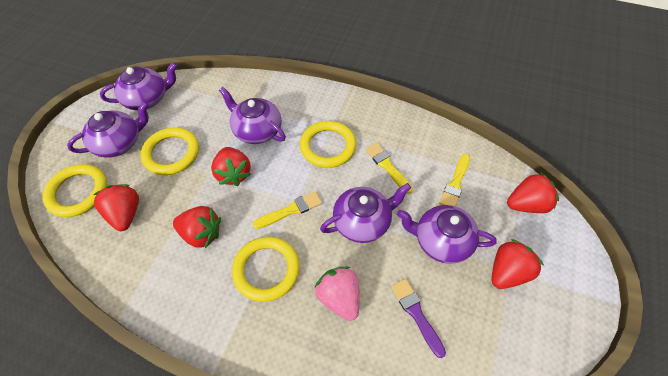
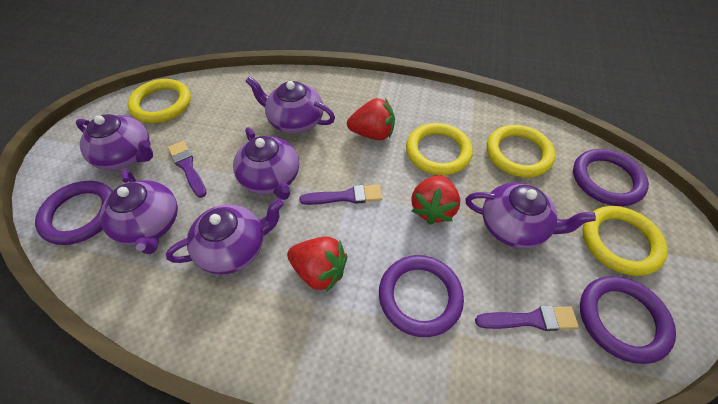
pink strawberry: 1 -> 0
purple brush: 1 -> 3
purple ring: 0 -> 4
purple teapot: 5 -> 6
red strawberry: 5 -> 3
yellow brush: 3 -> 0

